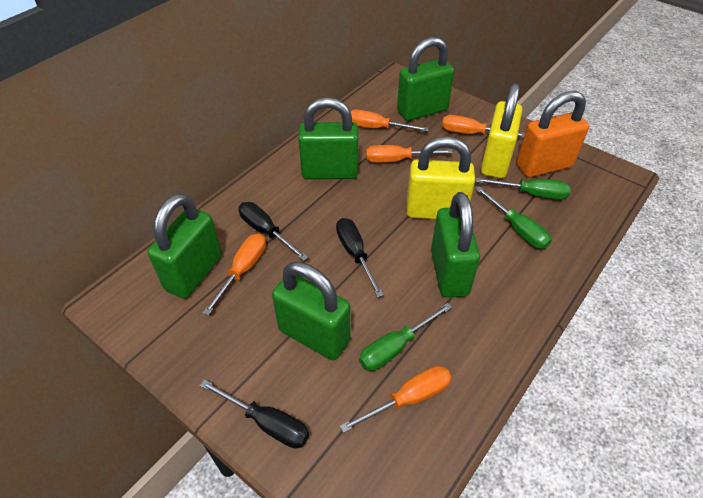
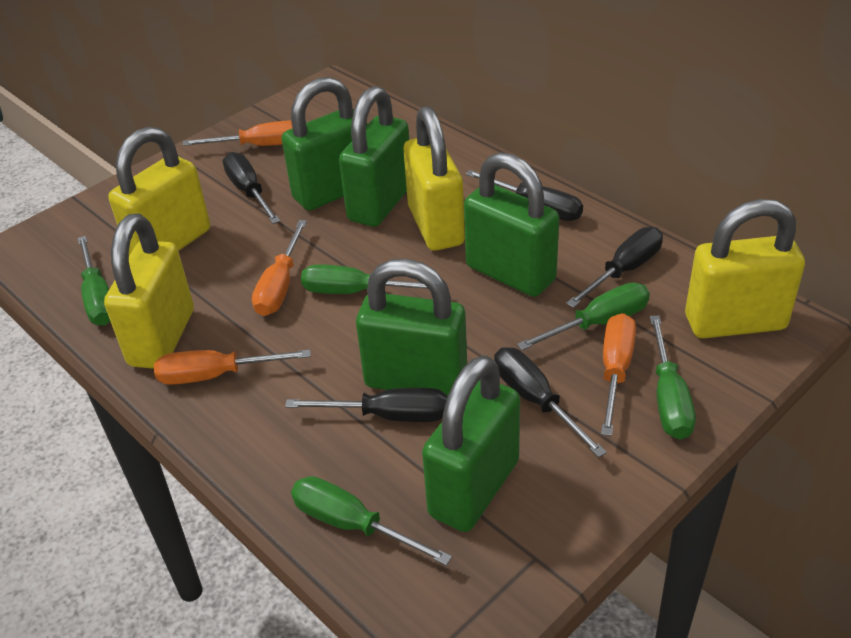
black screwdriver: 3 -> 5
green screwdriver: 3 -> 5
orange padlock: 1 -> 0
orange screwdriver: 5 -> 4
yellow padlock: 2 -> 4

